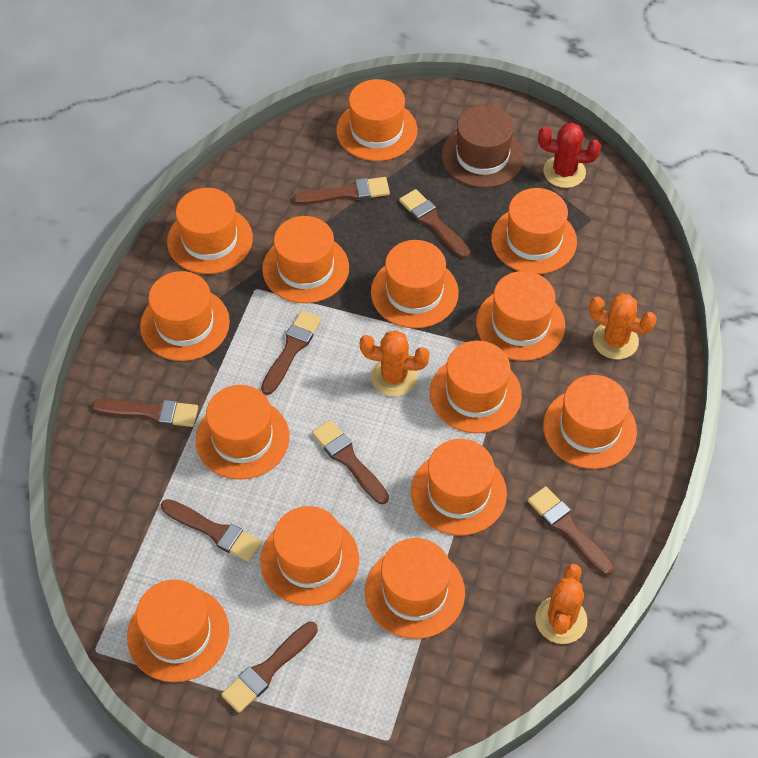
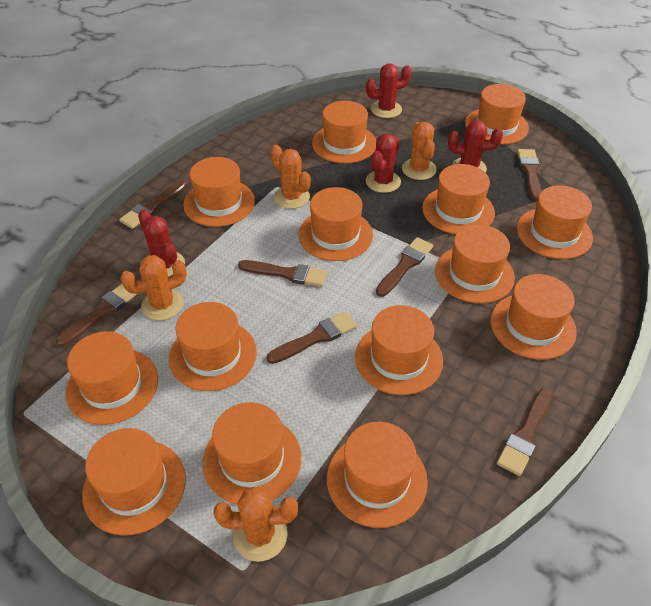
brown brush: 8 -> 7
brown hat: 1 -> 0
orange cactus: 3 -> 4
red cactus: 1 -> 4

